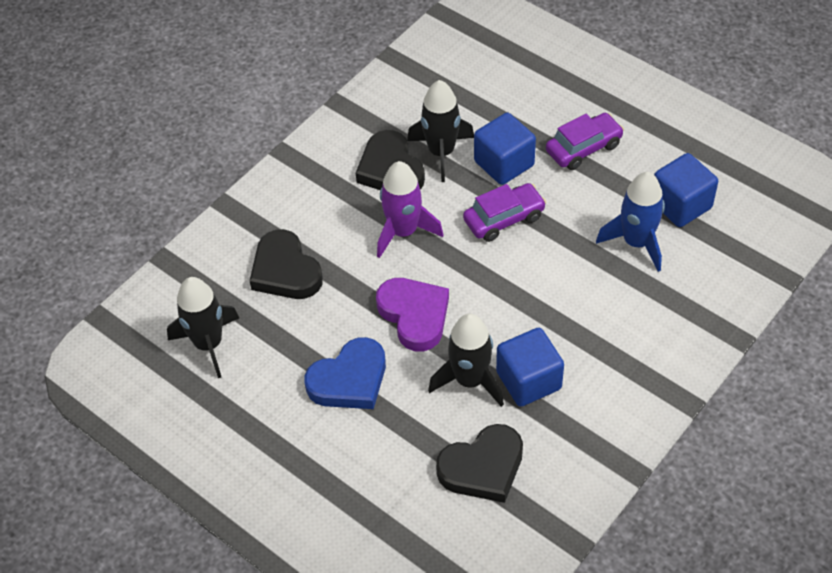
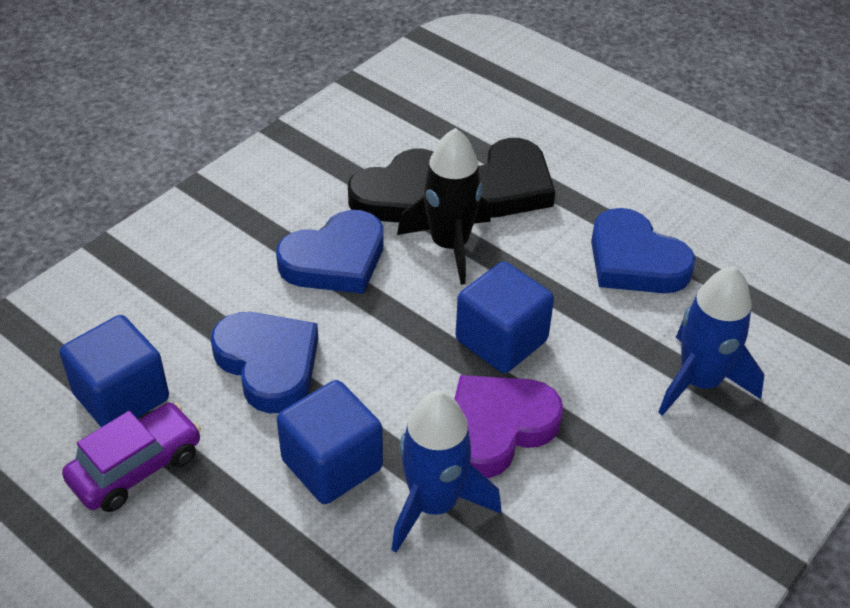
black heart: 3 -> 2
black rocket: 3 -> 1
blue heart: 1 -> 3
blue rocket: 1 -> 2
purple car: 2 -> 1
purple rocket: 1 -> 0

